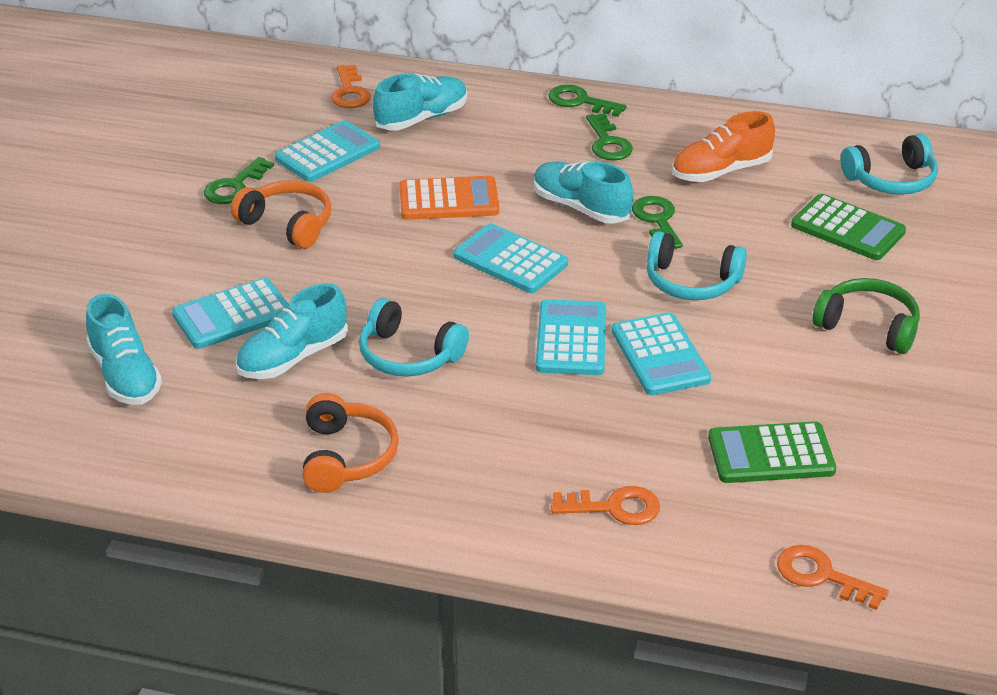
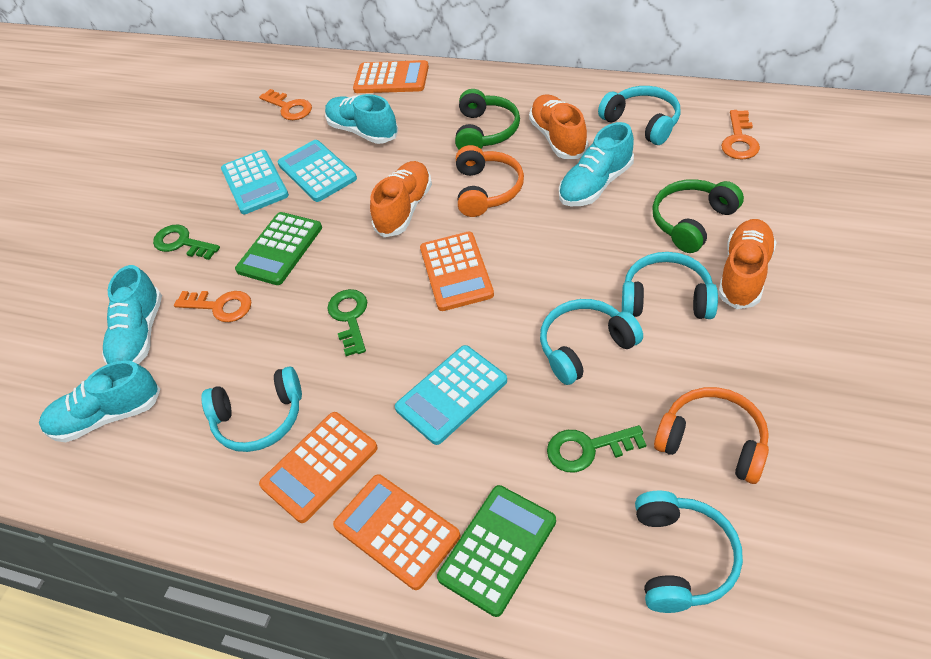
green headphones: 1 -> 2
green key: 4 -> 3
orange calculator: 1 -> 4
orange shoe: 1 -> 3
turquoise calculator: 5 -> 3
turquoise headphones: 3 -> 5

